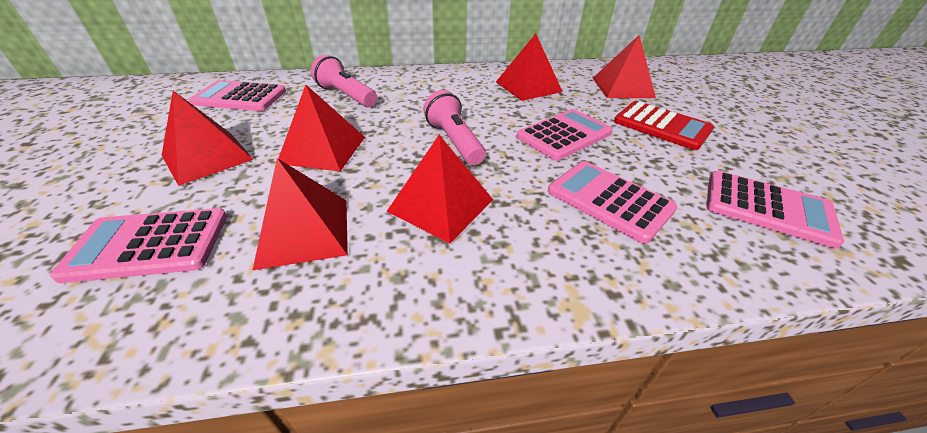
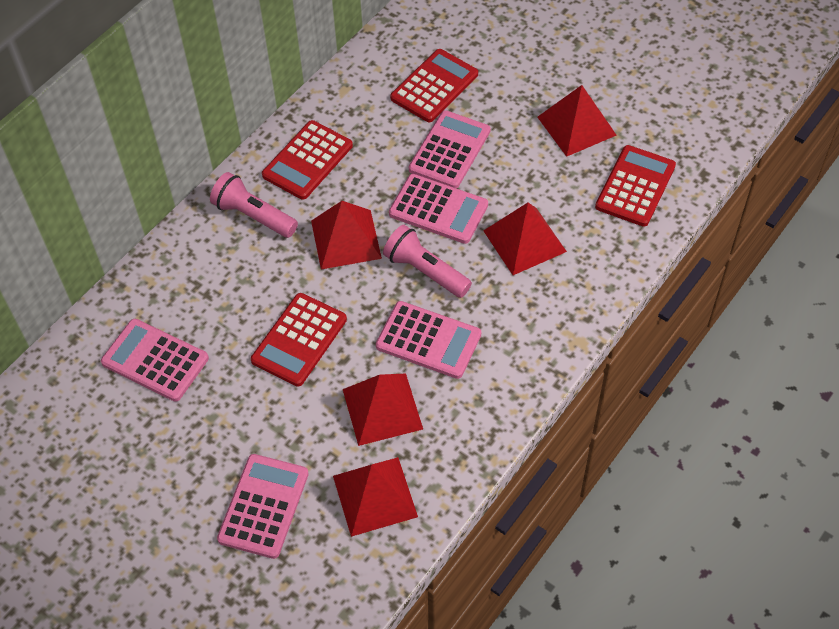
red calculator: 1 -> 4
red pyramid: 6 -> 5

